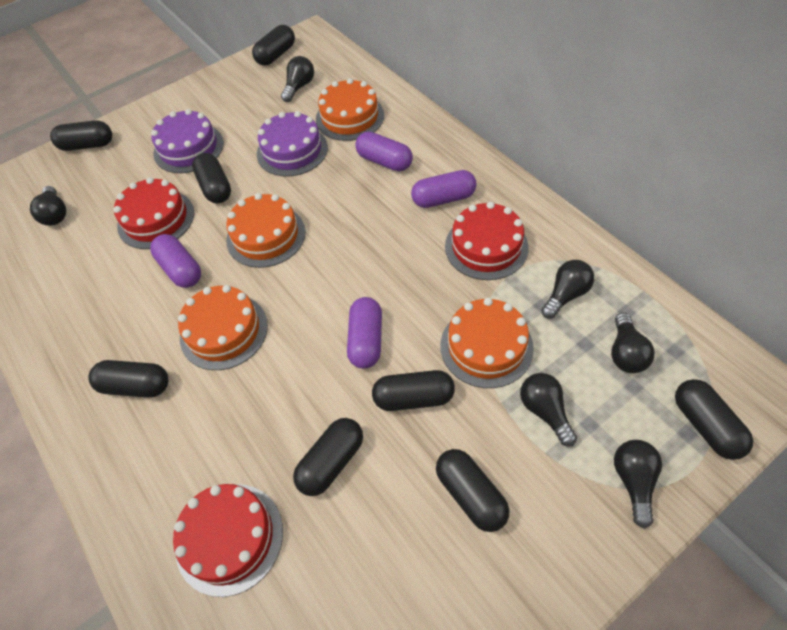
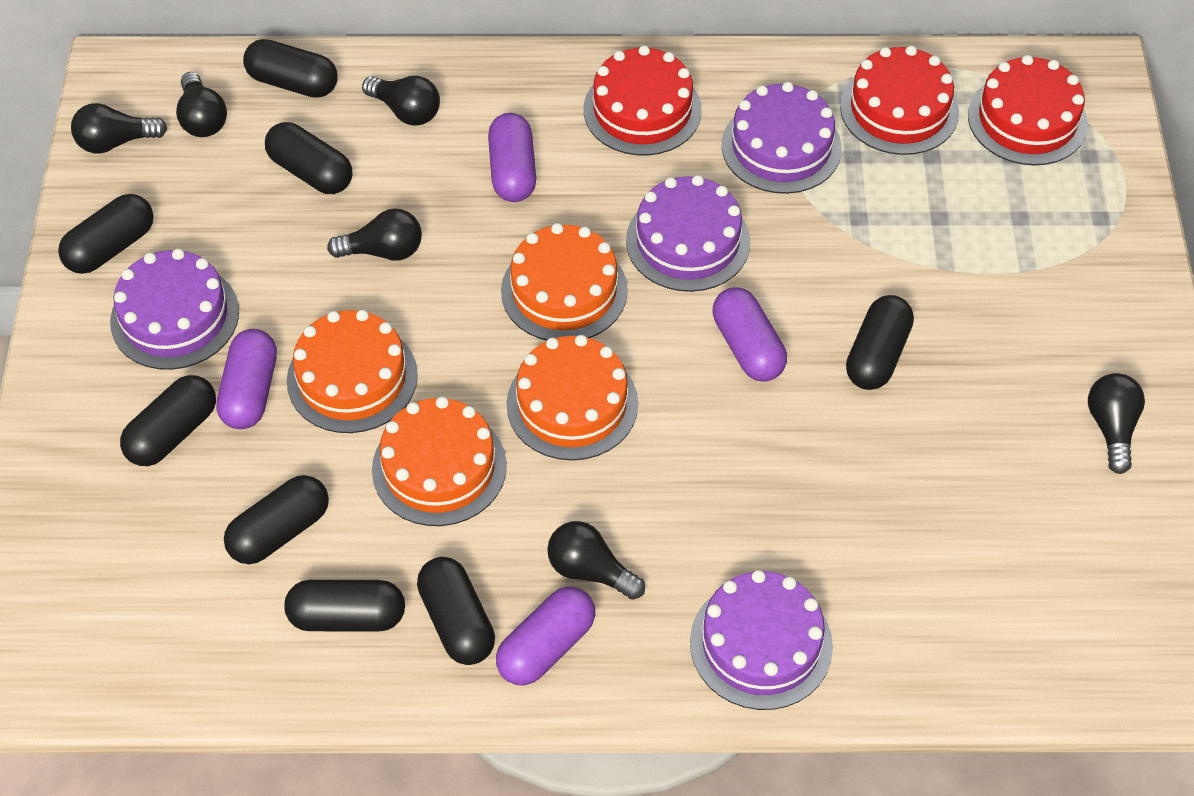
purple cake: 2 -> 4

